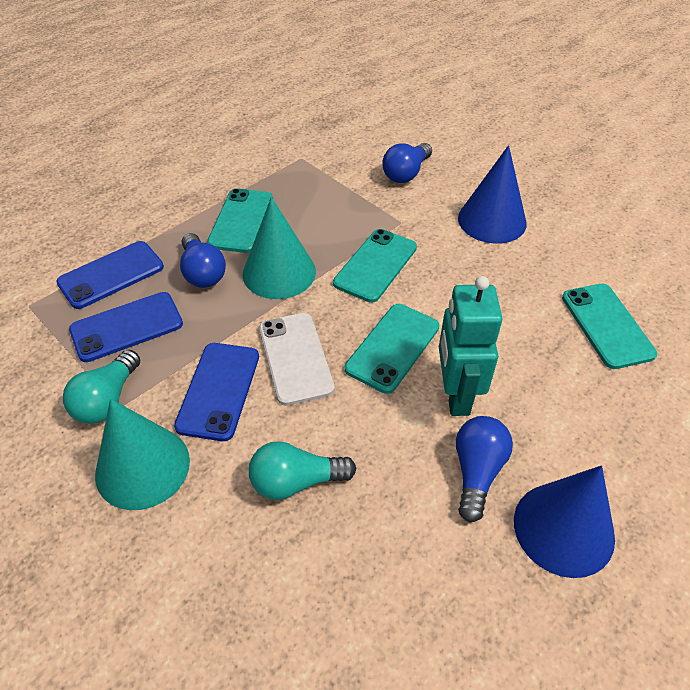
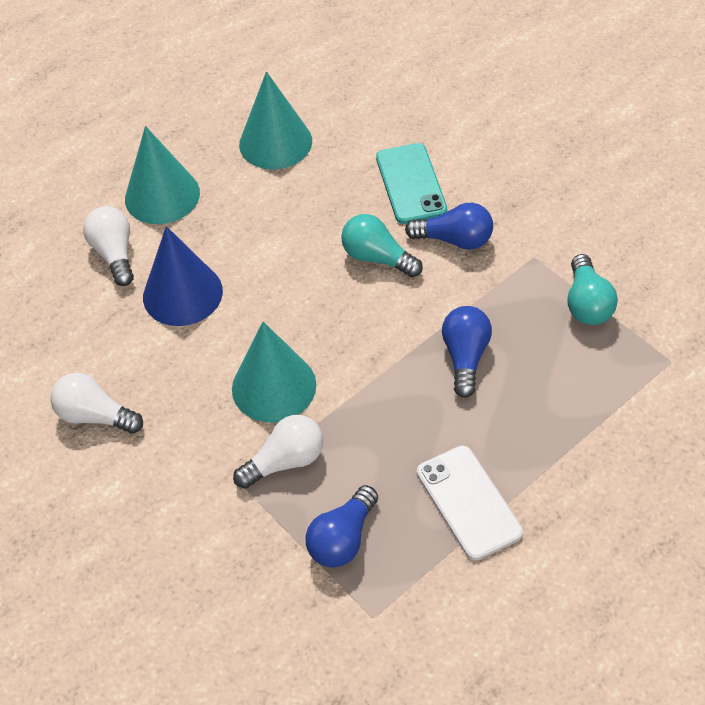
blue cone: 2 -> 1
blue phone: 3 -> 0
turquoise cone: 2 -> 3
turquoise phone: 4 -> 1
turquoise robot: 1 -> 0
white light bulb: 0 -> 3

